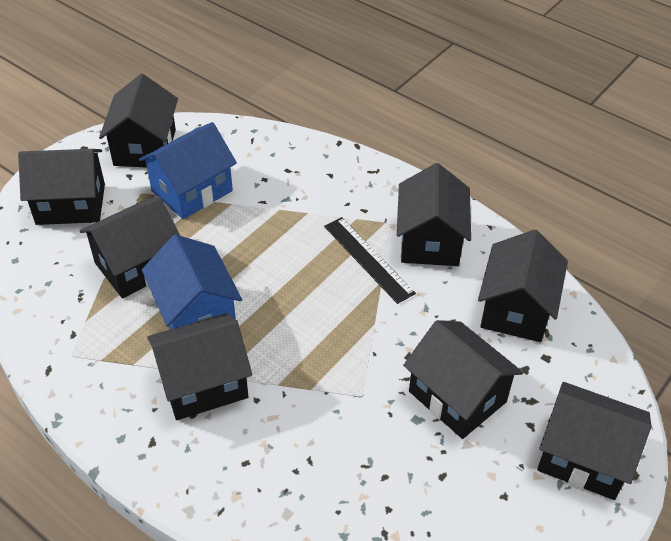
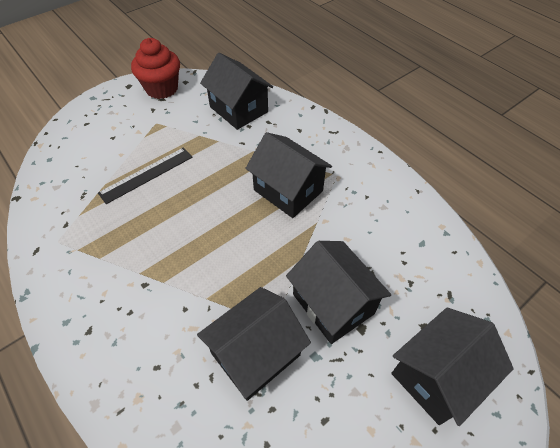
black house: 8 -> 5
blue house: 2 -> 0
red cupcake: 0 -> 1

